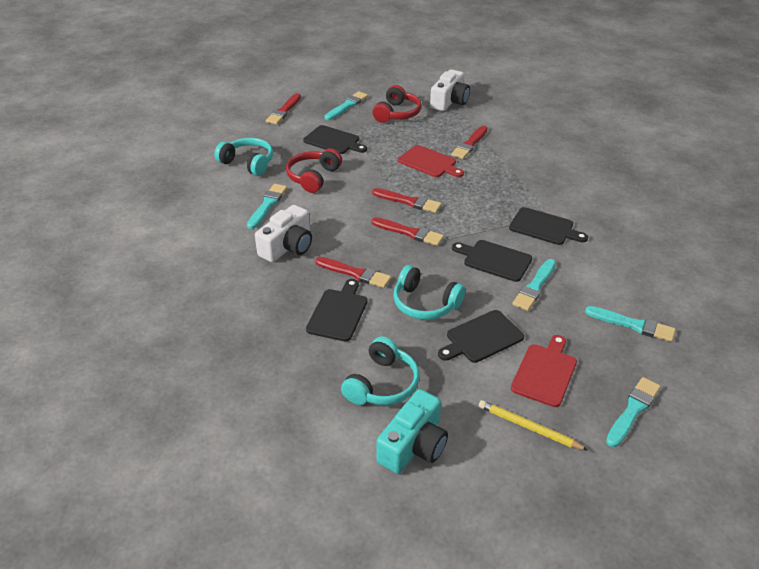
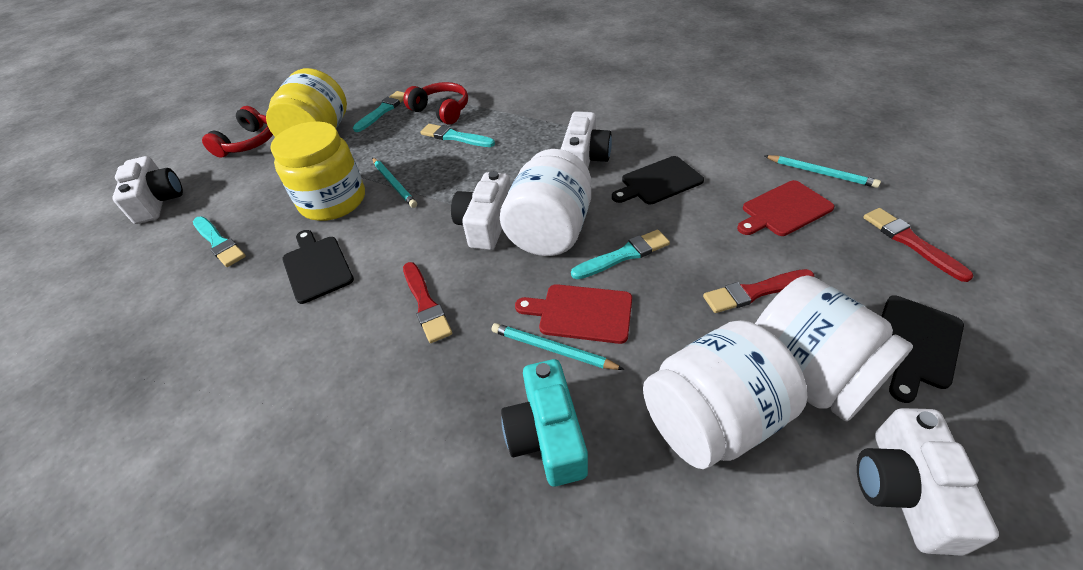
black cutting board: 5 -> 3
red brush: 5 -> 3
turquoise brush: 5 -> 4
turquoise headphones: 3 -> 0
turquoise pencil: 0 -> 3
white camera: 2 -> 4
white jar: 0 -> 3
yellow jar: 0 -> 2
yellow pencil: 1 -> 0

